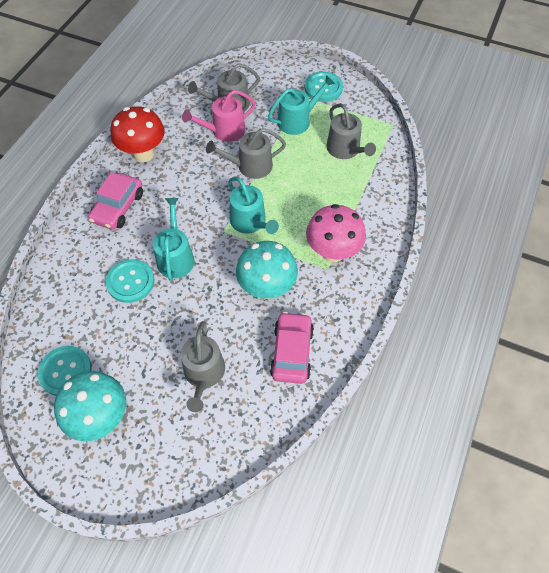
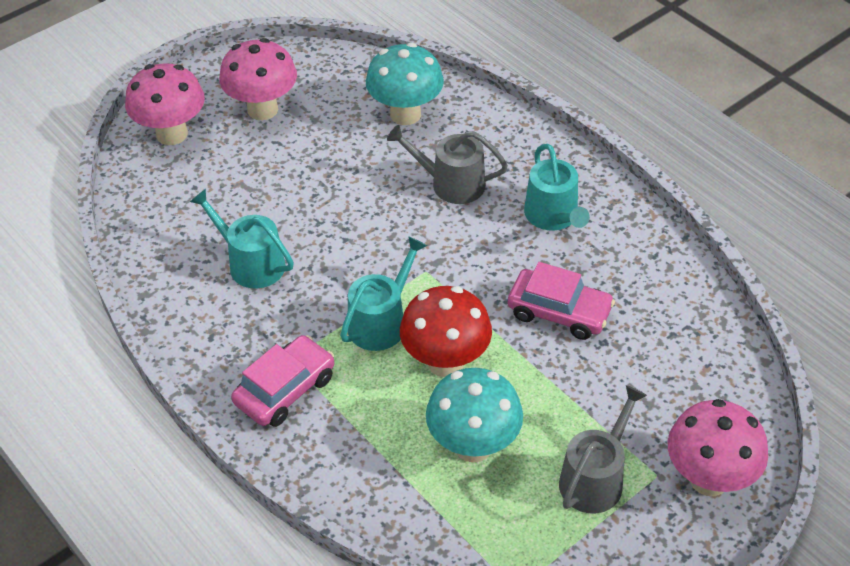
grey watering can: 4 -> 2
pink mushroom: 1 -> 3
pink watering can: 1 -> 0
turquoise button: 3 -> 0

